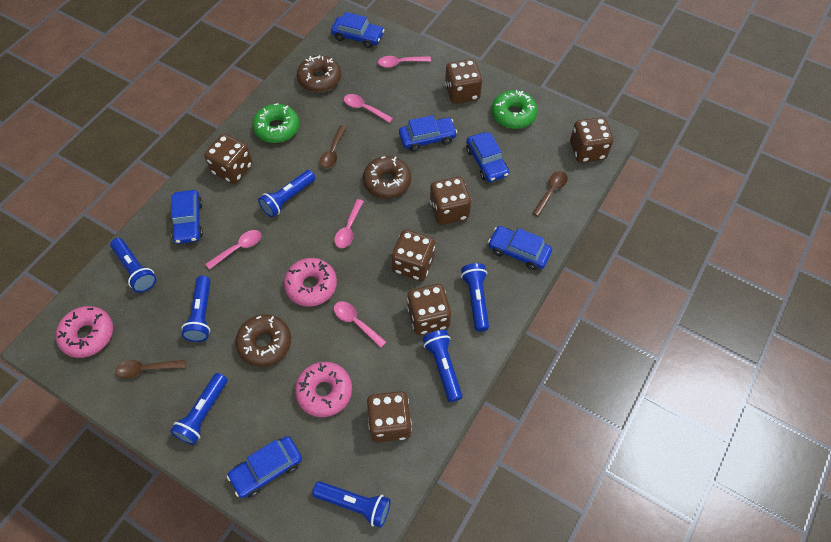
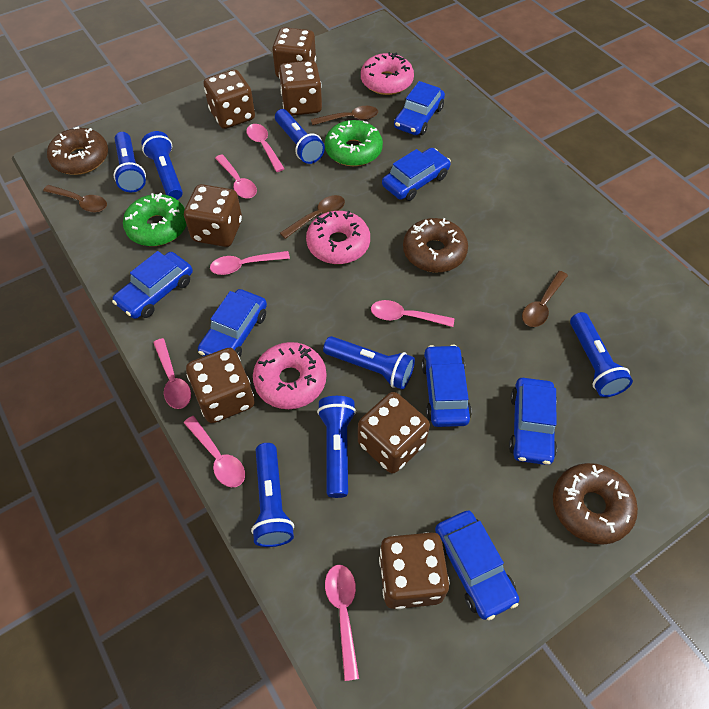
blue car: 6 -> 7
brown spoon: 3 -> 4
pink spoon: 5 -> 7

